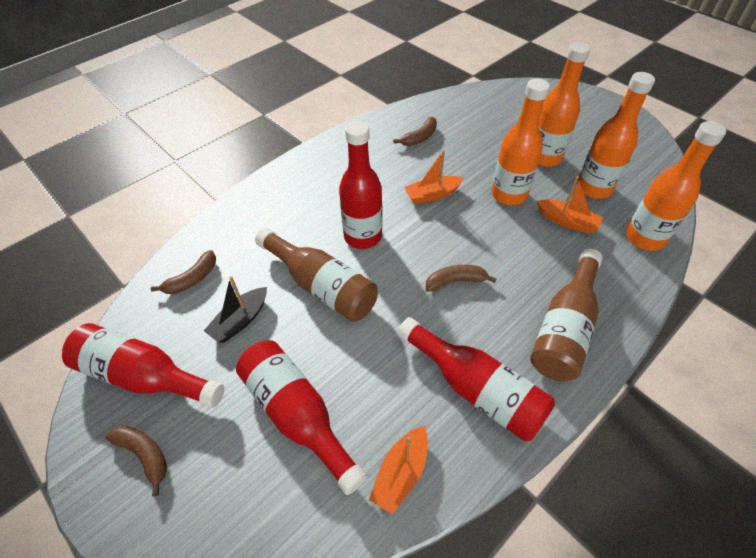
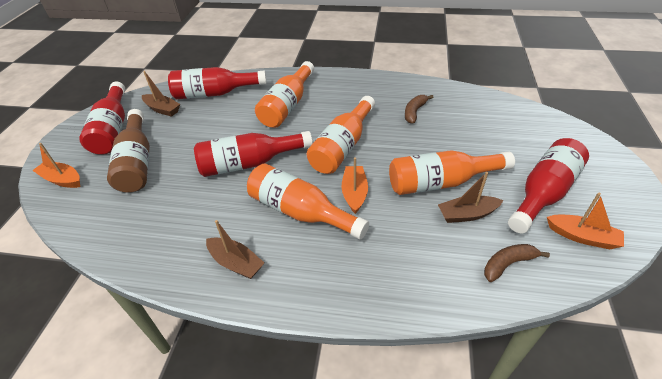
black boat: 1 -> 0
brown banana: 4 -> 2
brown boat: 0 -> 3
brown bottle: 2 -> 1

